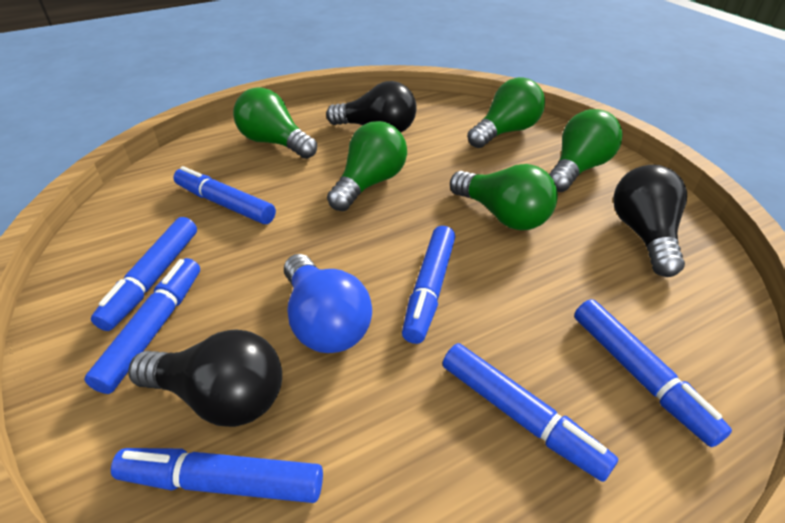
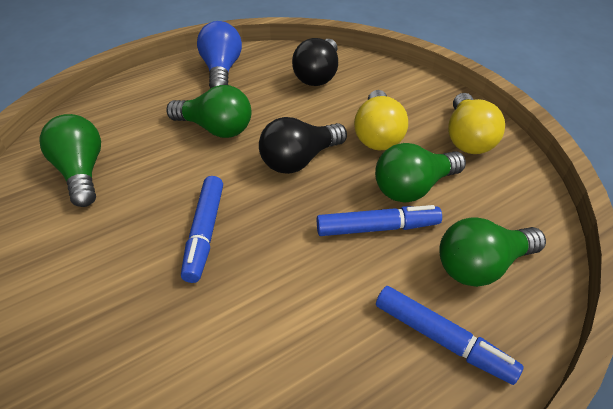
black light bulb: 3 -> 2
blue marker: 7 -> 3
green light bulb: 5 -> 4
yellow light bulb: 0 -> 2

